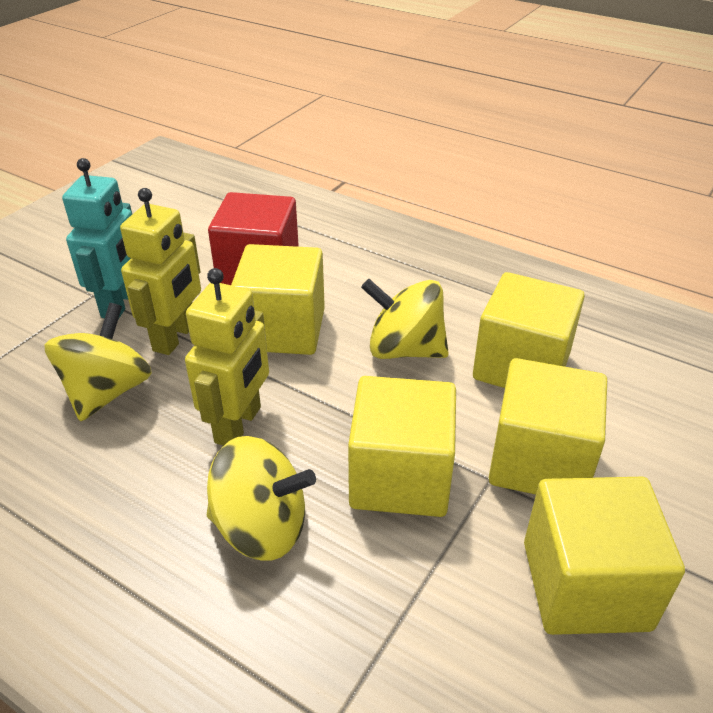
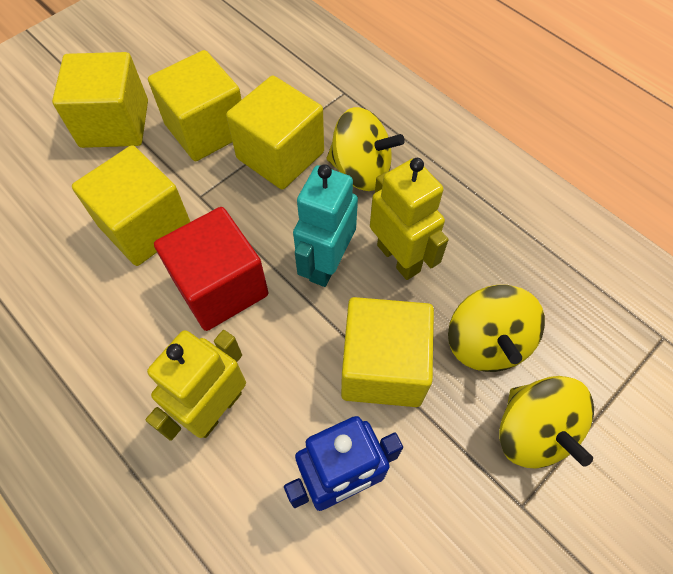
blue robot: 0 -> 1

